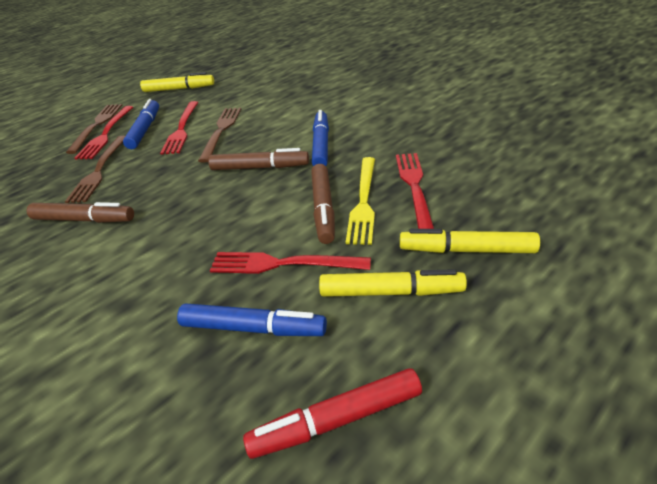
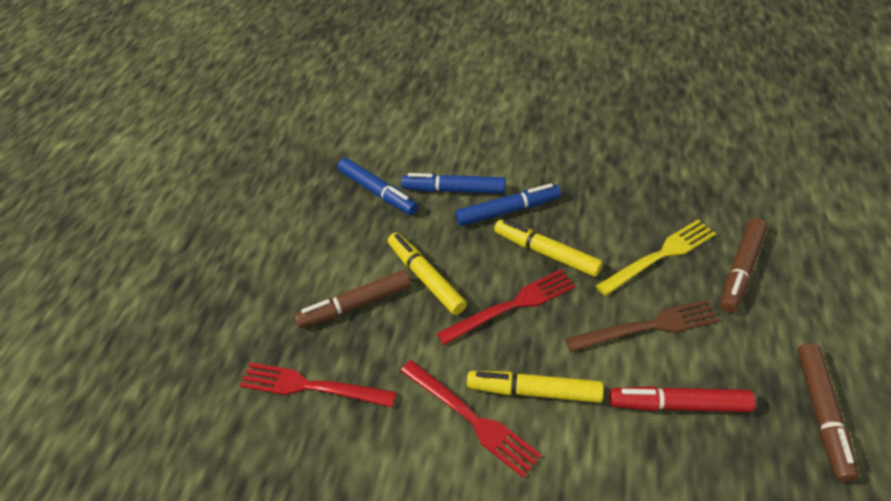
brown fork: 3 -> 1
red fork: 4 -> 3

